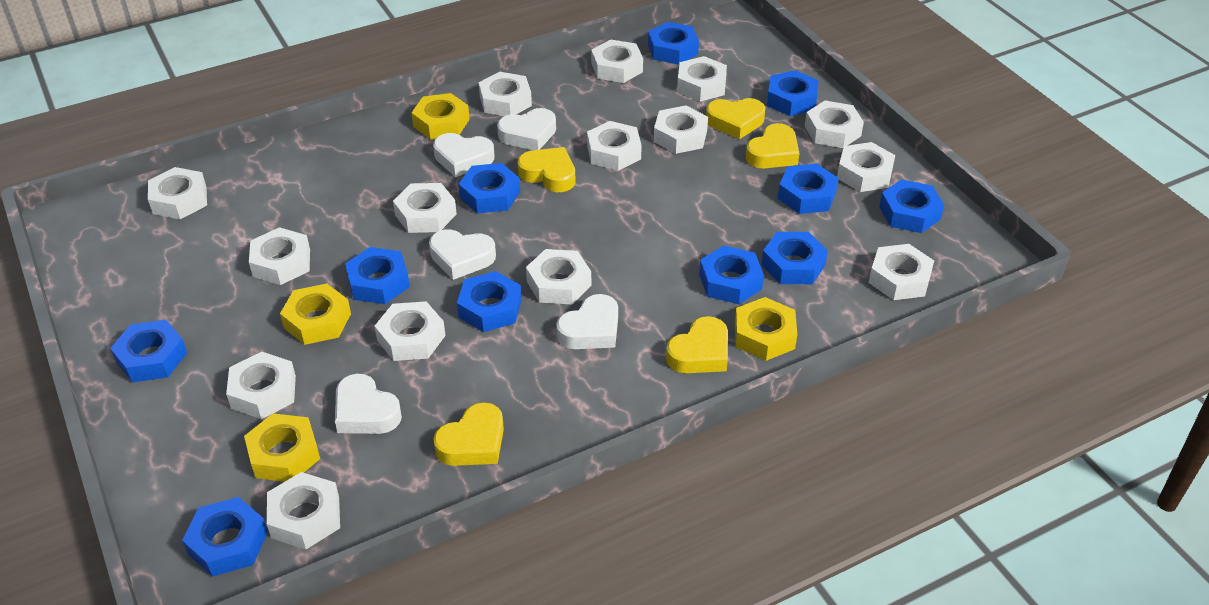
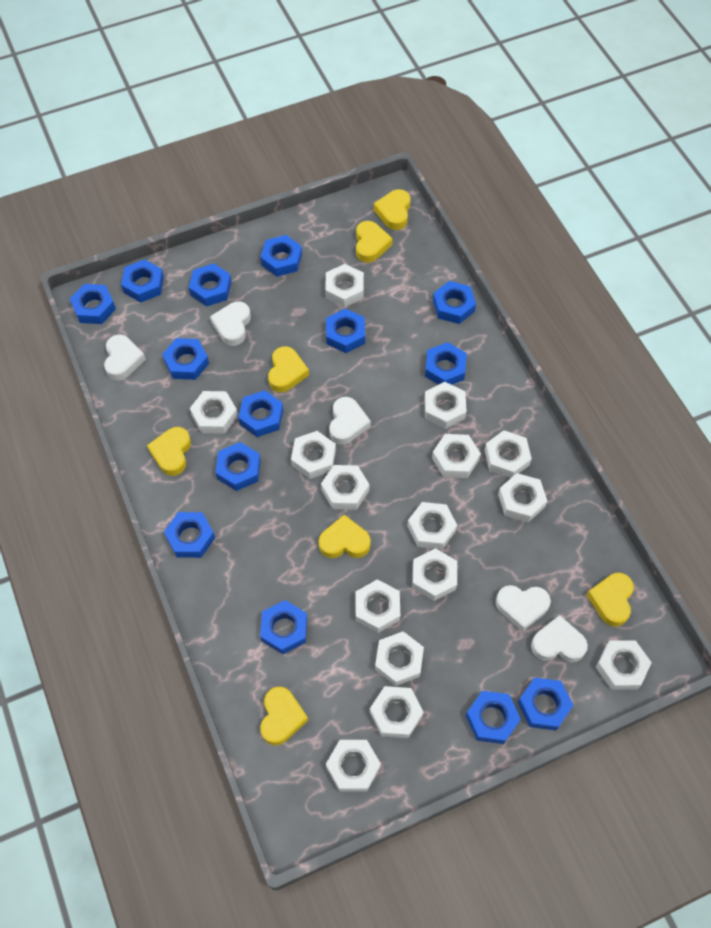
blue nut: 11 -> 14
yellow heart: 5 -> 7
yellow nut: 4 -> 0

